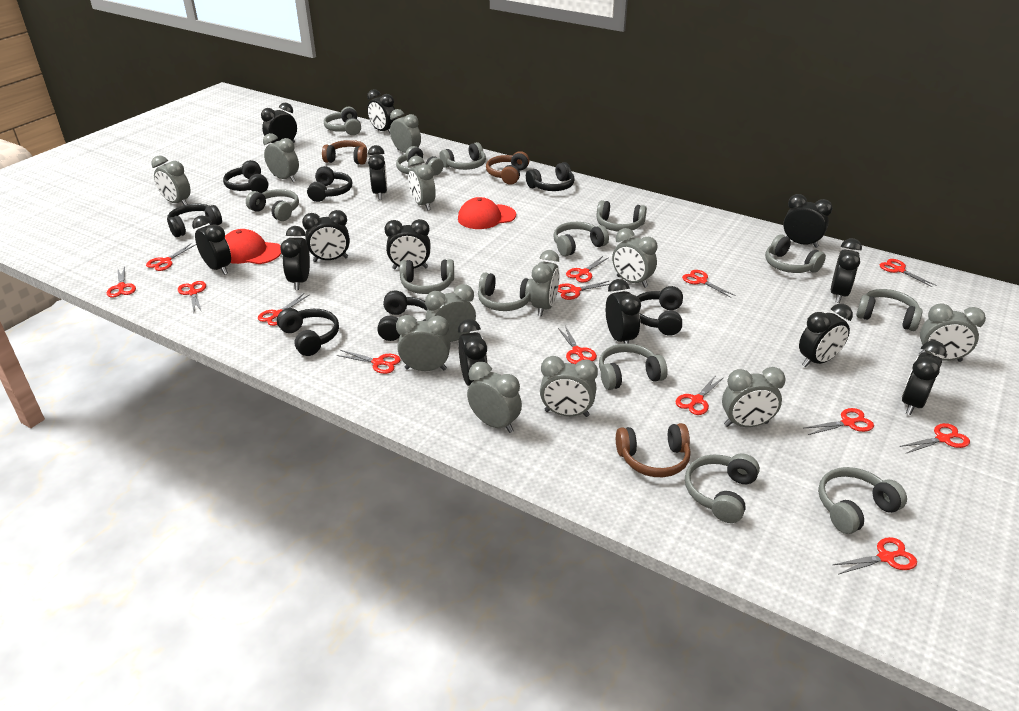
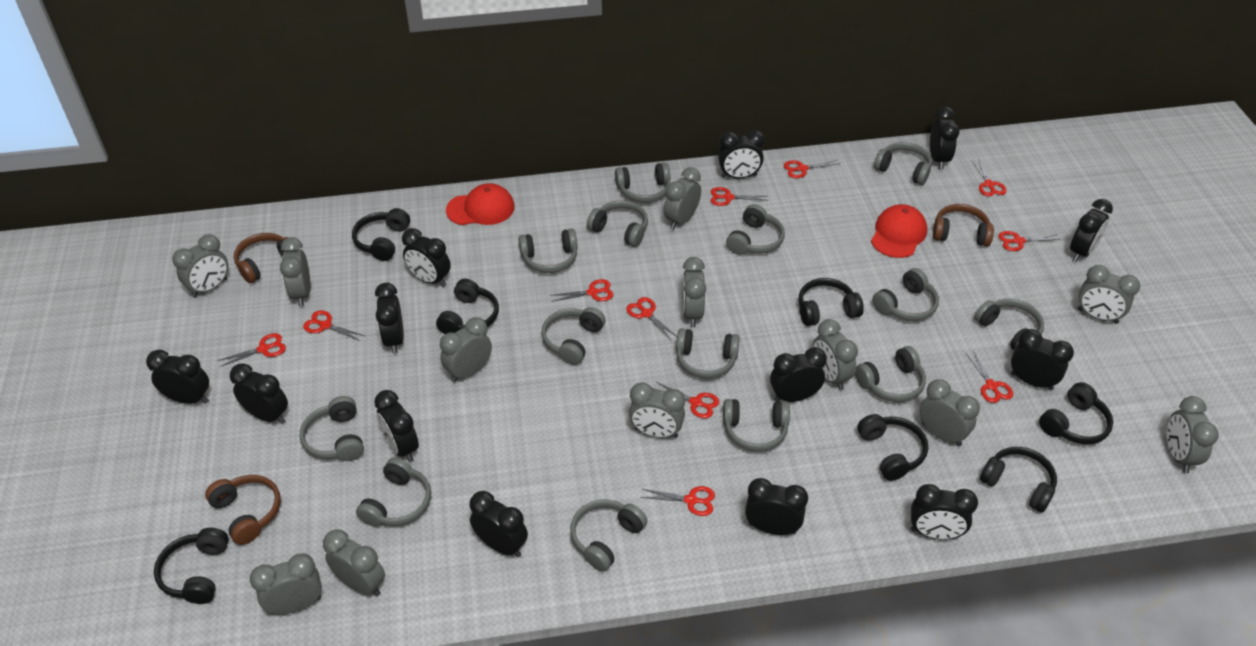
grey headphones: 13 -> 14
red scissors: 14 -> 11

